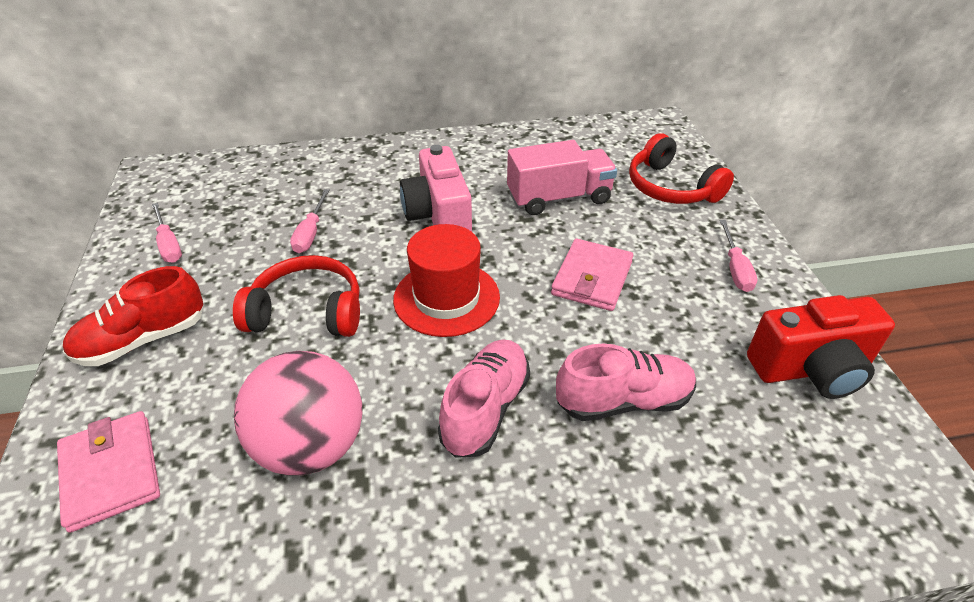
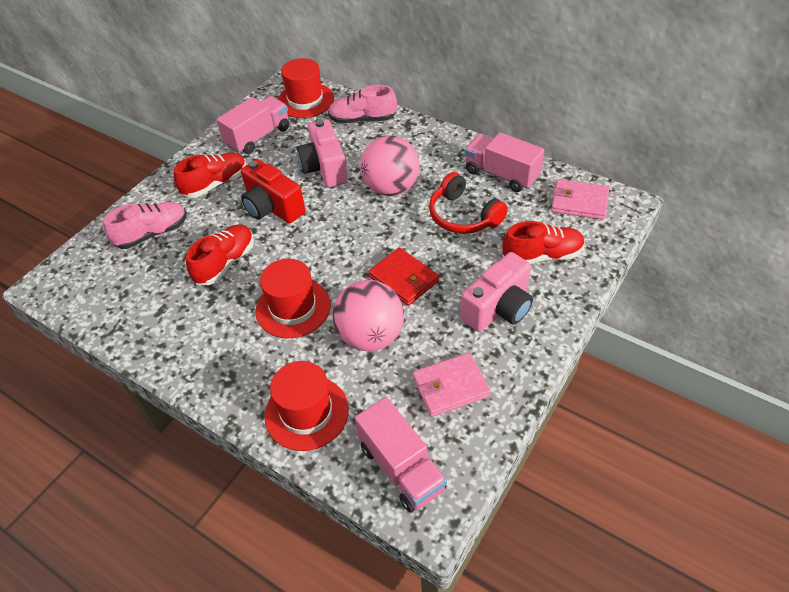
pink ball: 1 -> 2
pink camera: 1 -> 2
pink screwdriver: 3 -> 0
pink truck: 1 -> 3
red hat: 1 -> 3
red headphones: 2 -> 1
red shoe: 1 -> 3
red wallet: 0 -> 1

